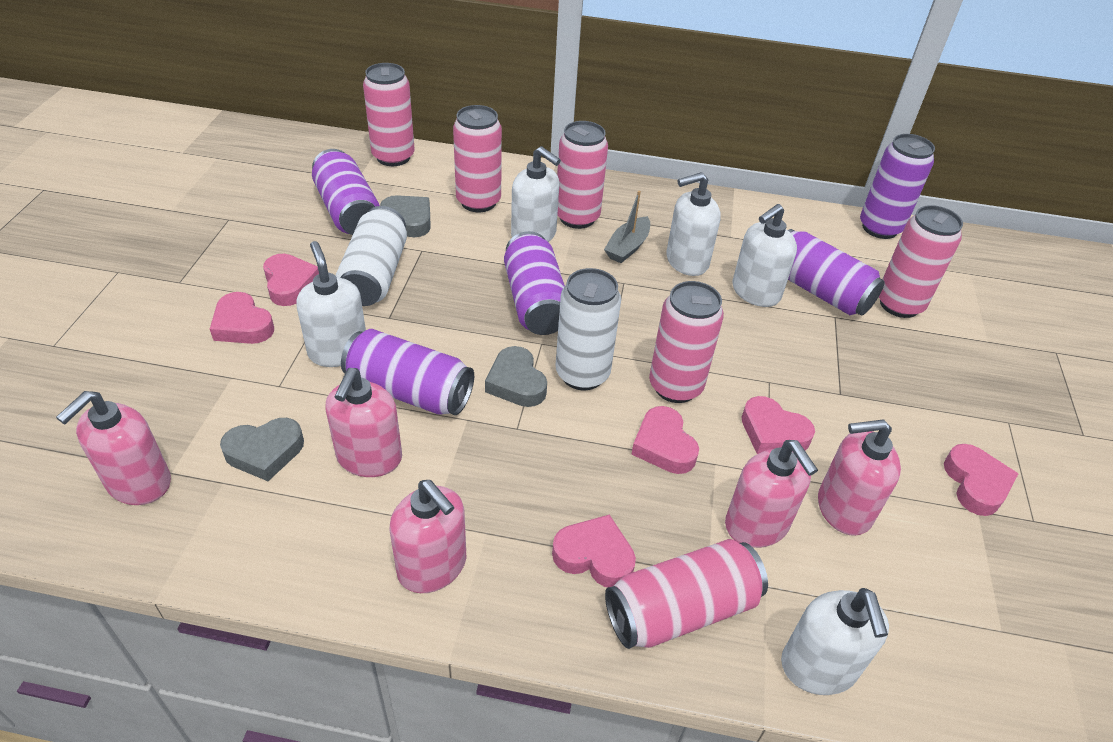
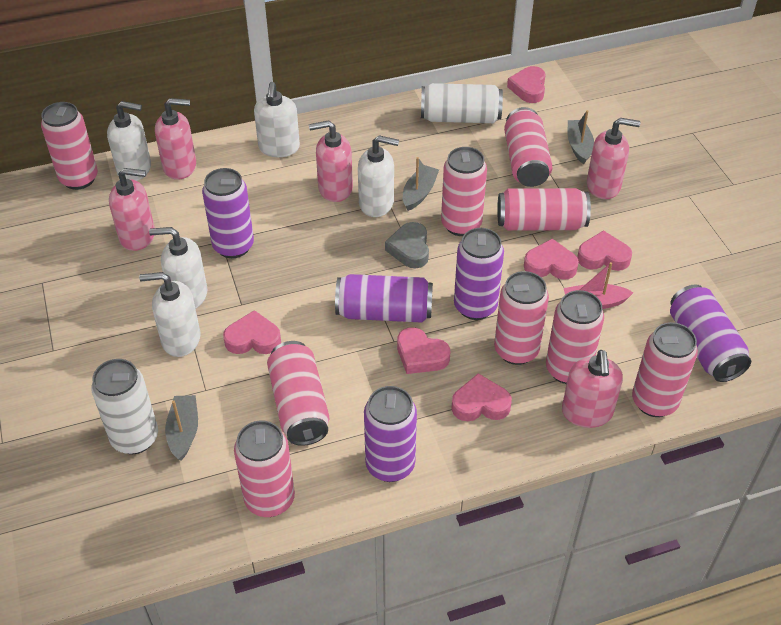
grey boat: 1 -> 3
grey heart: 3 -> 1
pink boat: 0 -> 1
pink can: 6 -> 9

